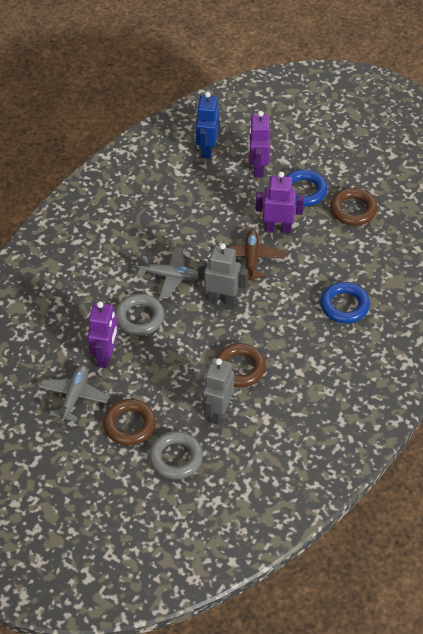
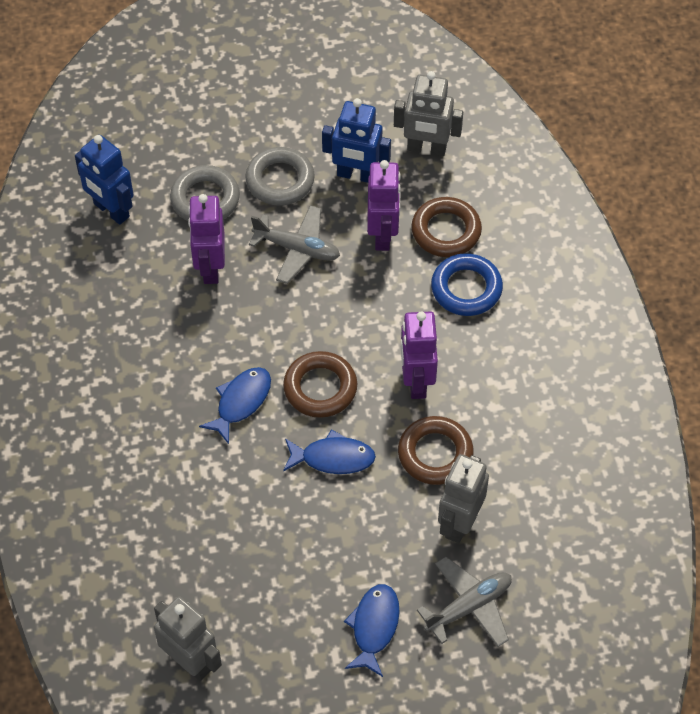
blue fish: 0 -> 3
blue ring: 2 -> 1
blue robot: 1 -> 2
brown plane: 1 -> 0
grey robot: 2 -> 3

